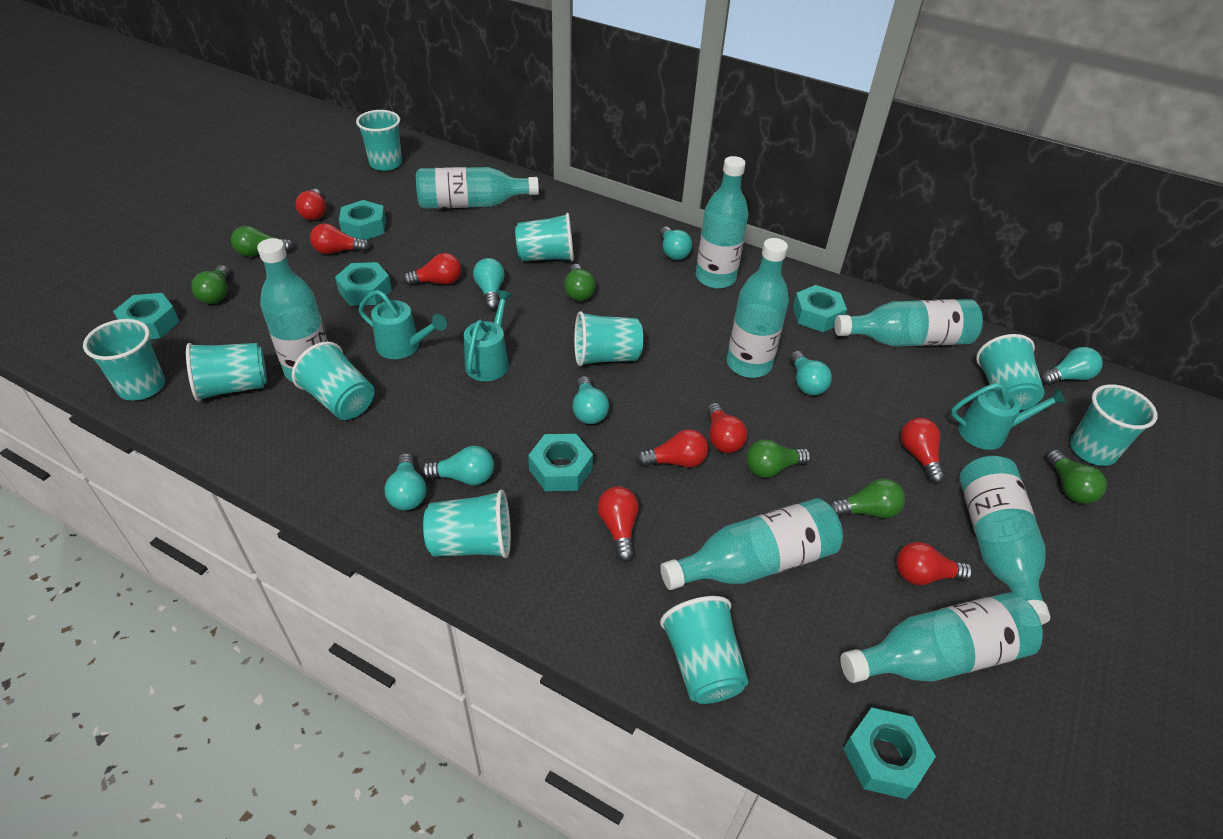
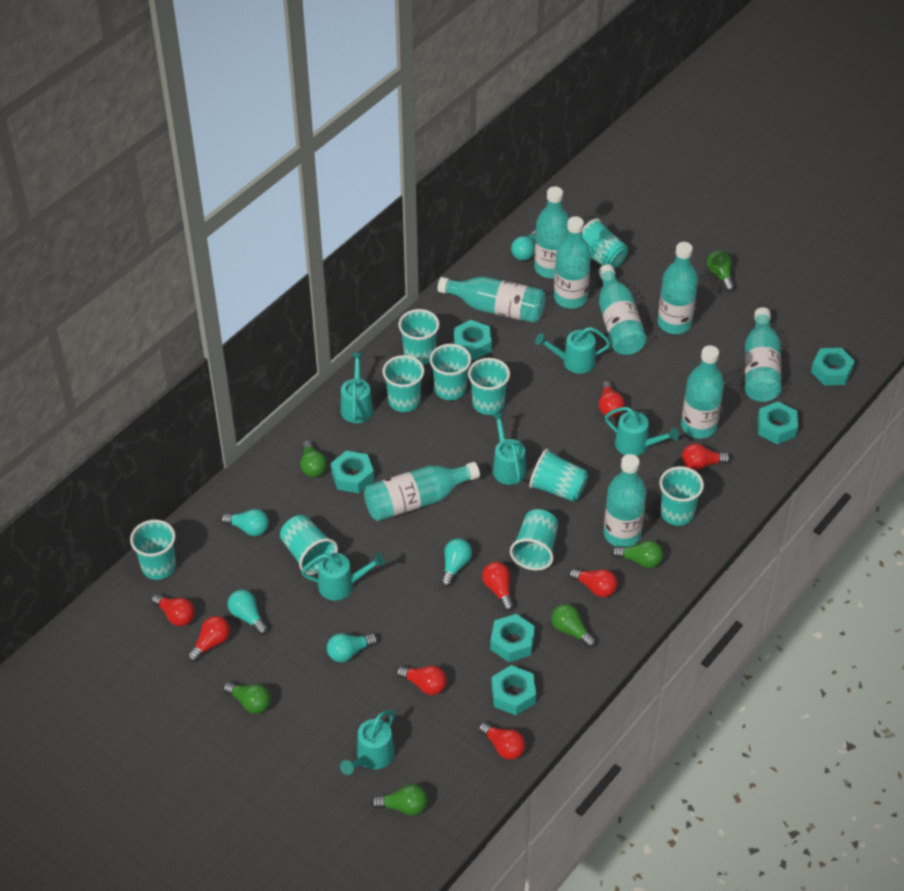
turquoise bottle: 8 -> 9
turquoise light bulb: 7 -> 5
turquoise watering can: 3 -> 6

